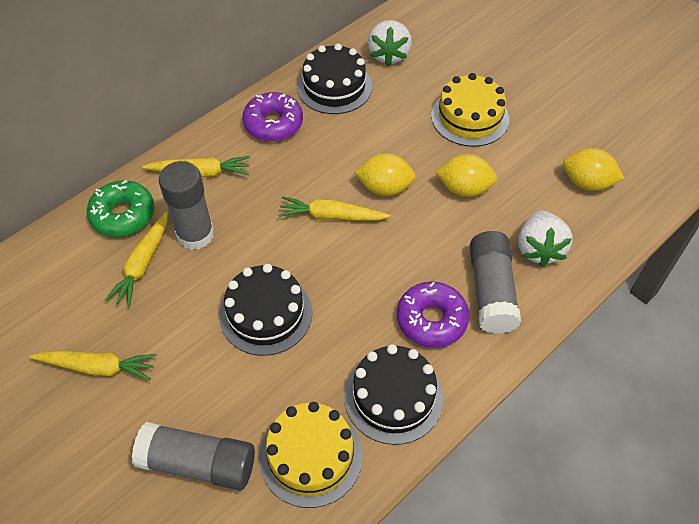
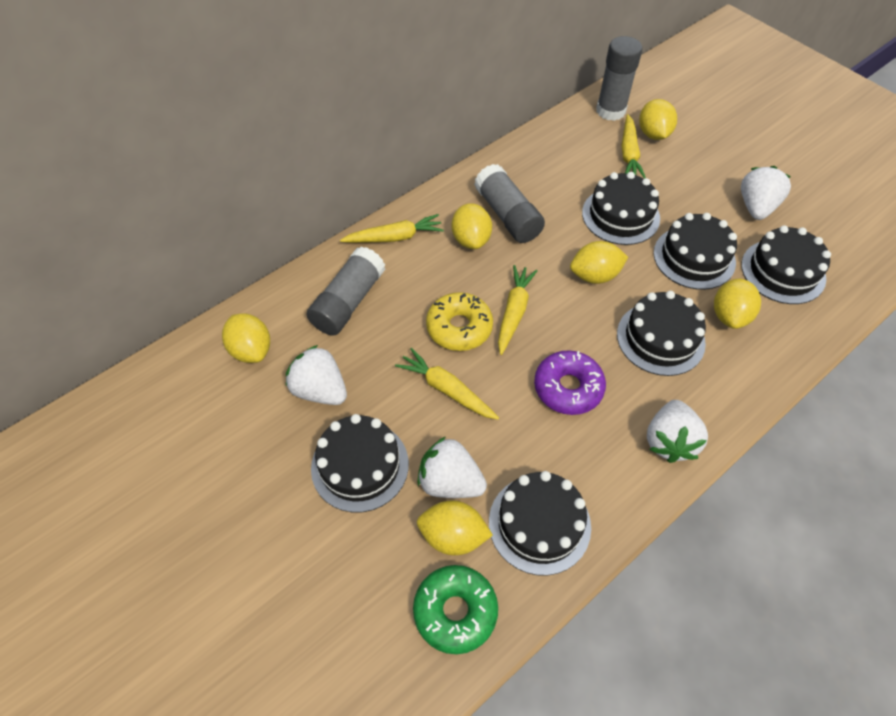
black cake: 3 -> 6
purple donut: 2 -> 1
white strawberry: 2 -> 4
yellow cake: 2 -> 0
yellow donut: 0 -> 1
yellow lemon: 3 -> 6

